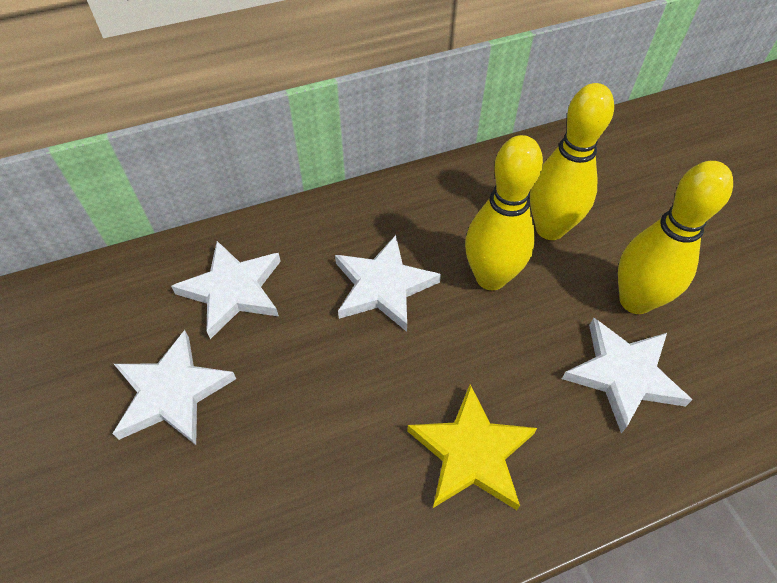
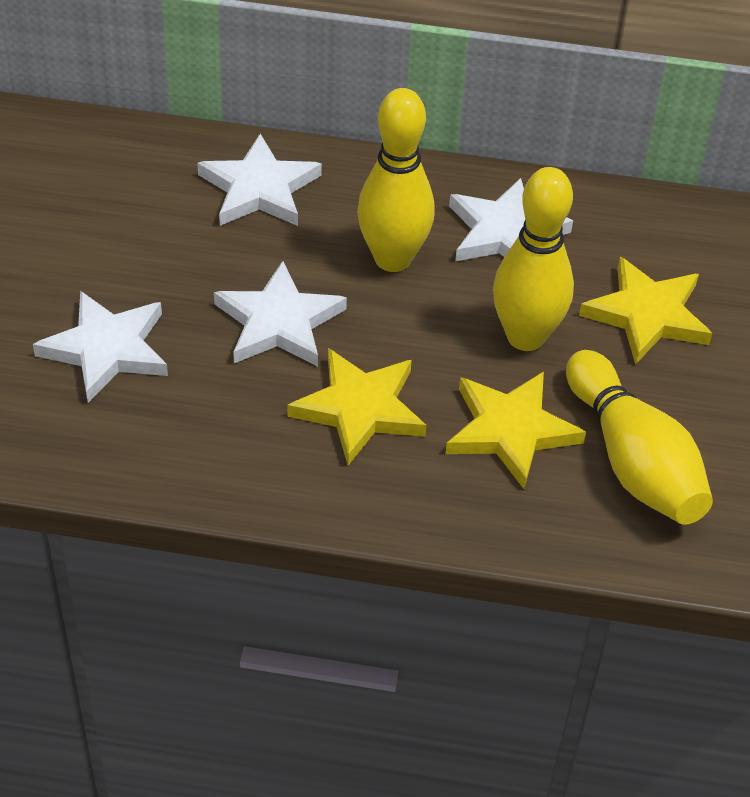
yellow star: 1 -> 3

